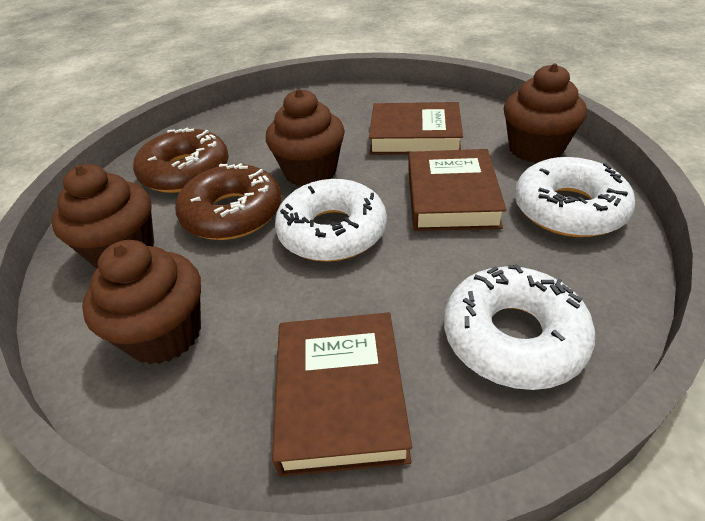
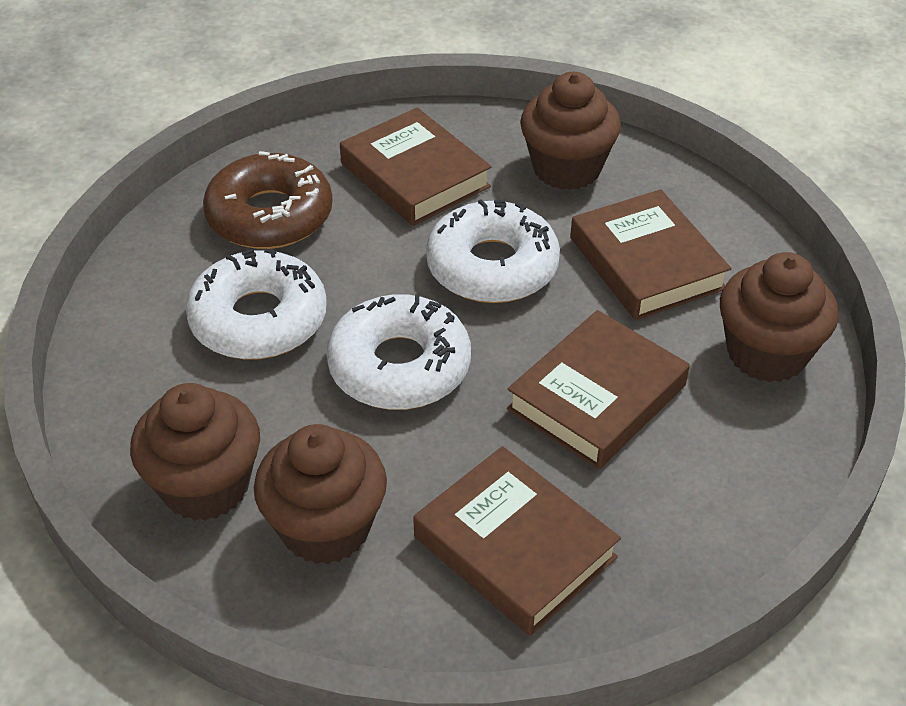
brown book: 3 -> 4
brown donut: 2 -> 1

